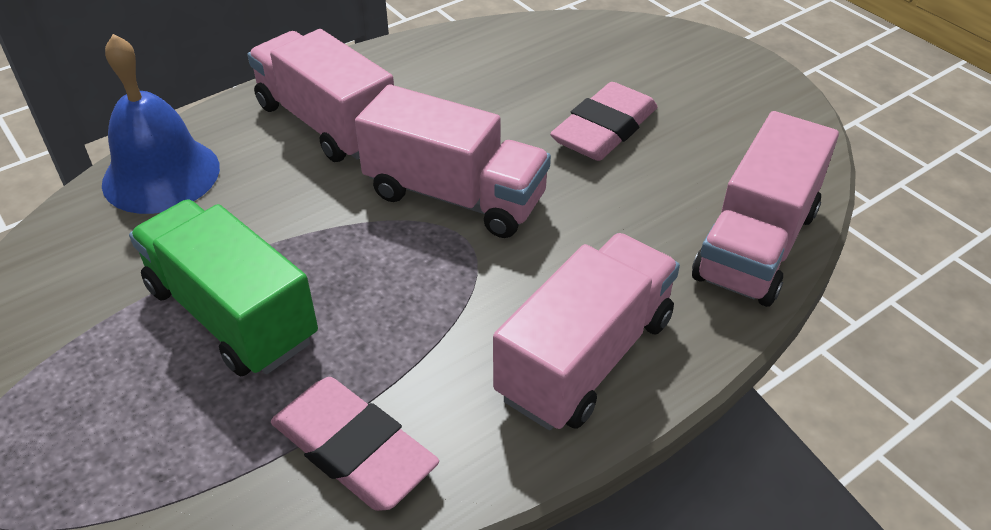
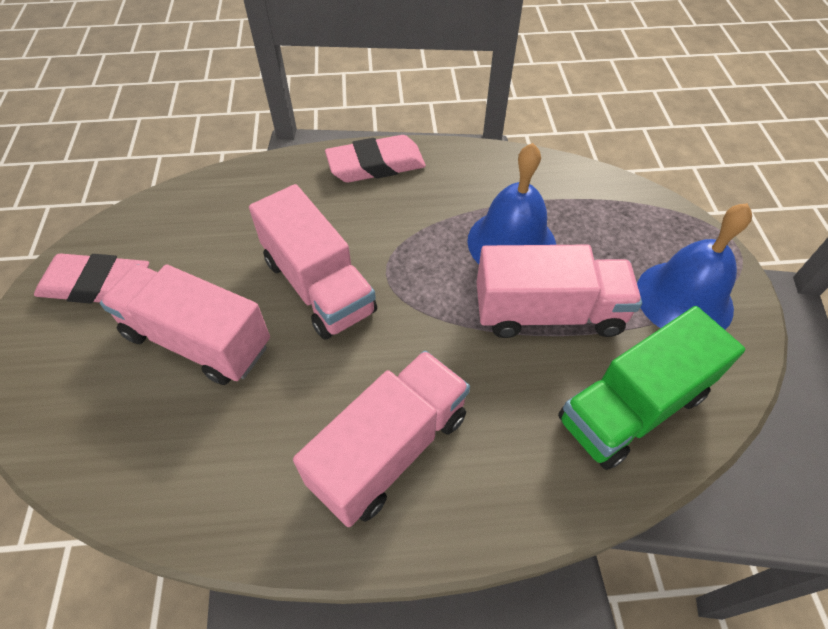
blue bell: 1 -> 2

